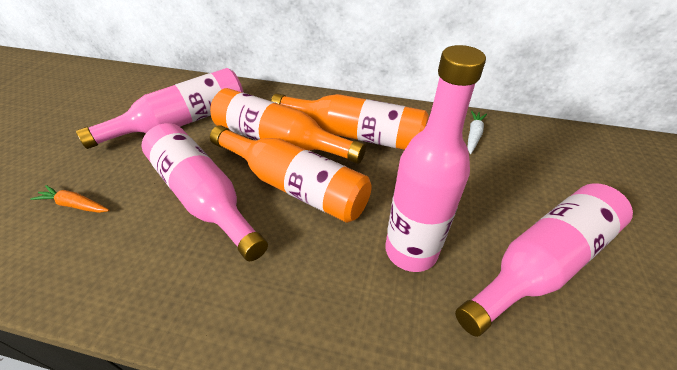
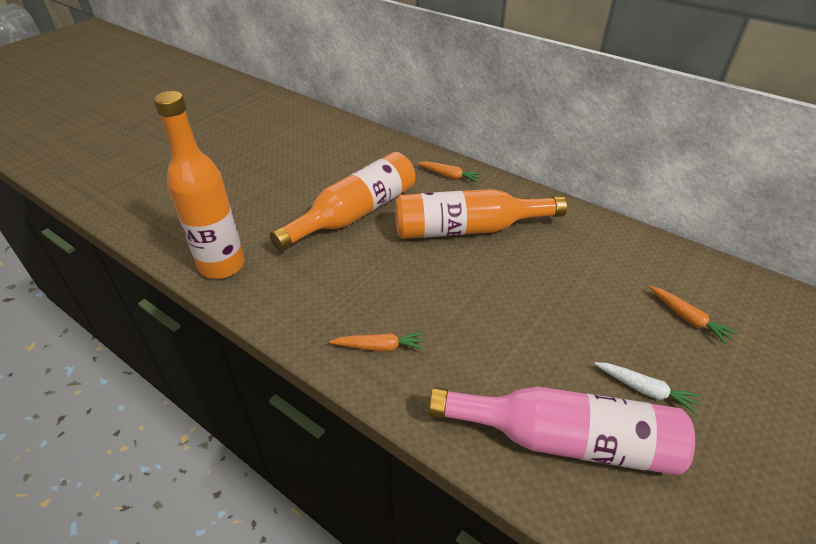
orange carrot: 1 -> 3
pink bottle: 4 -> 1

